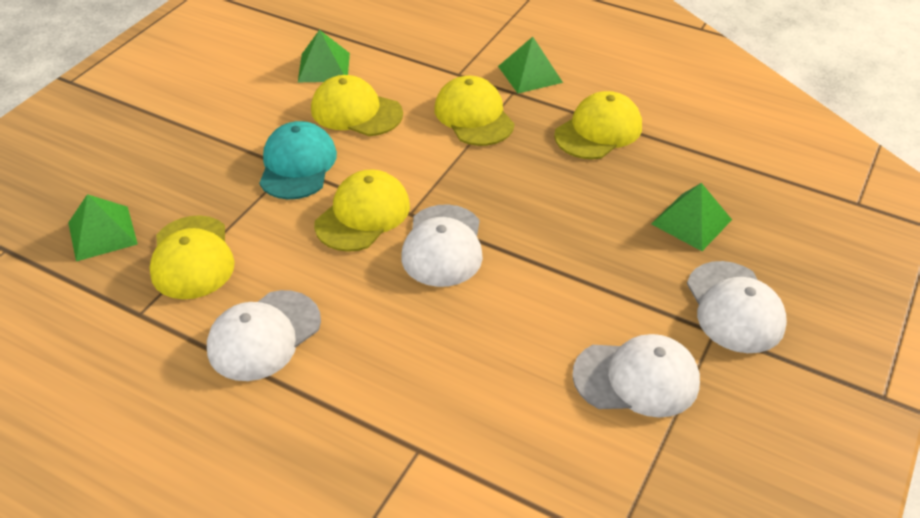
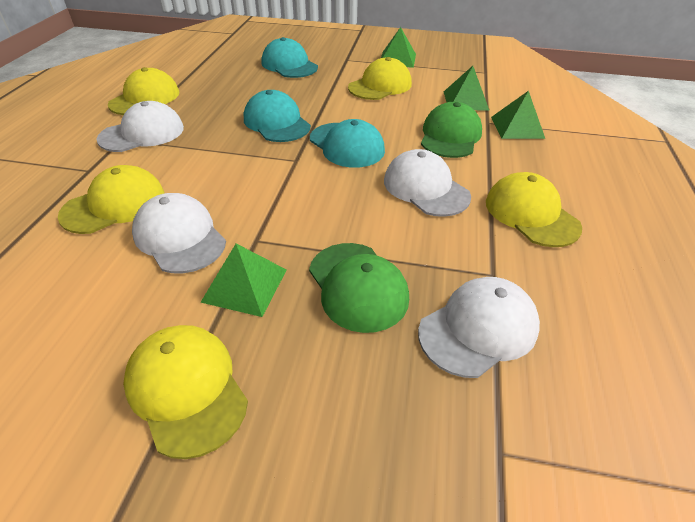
green cap: 0 -> 2
turquoise cap: 1 -> 3

